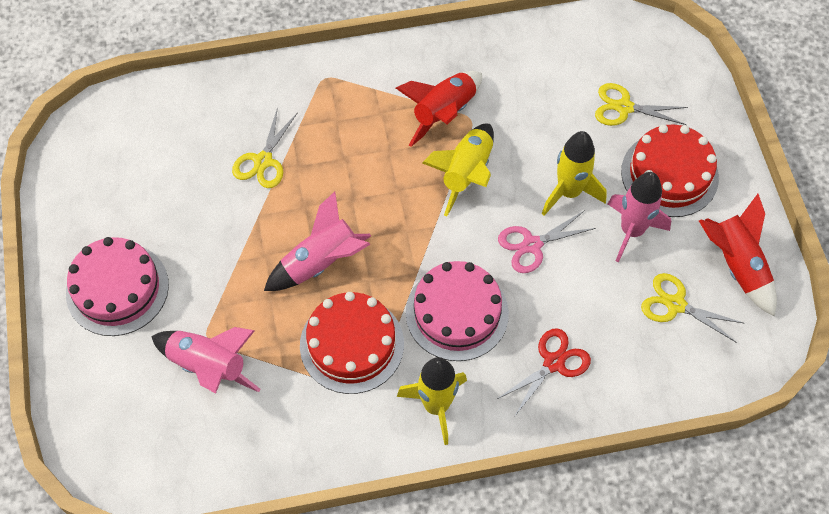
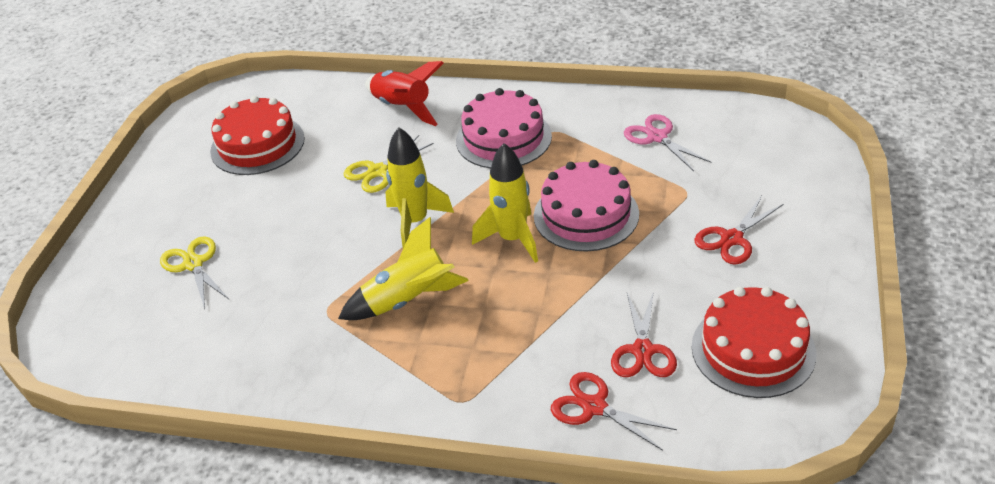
pink rocket: 3 -> 0
red rocket: 2 -> 1
red scissors: 1 -> 3
yellow scissors: 3 -> 2

